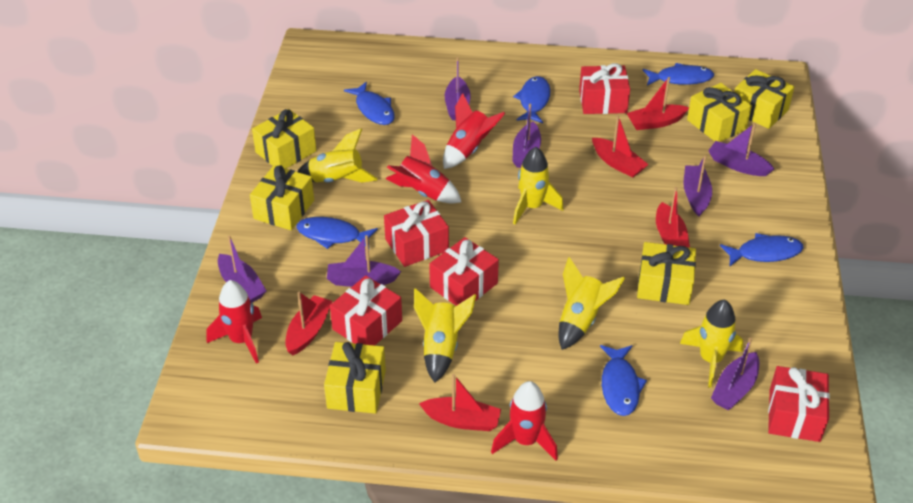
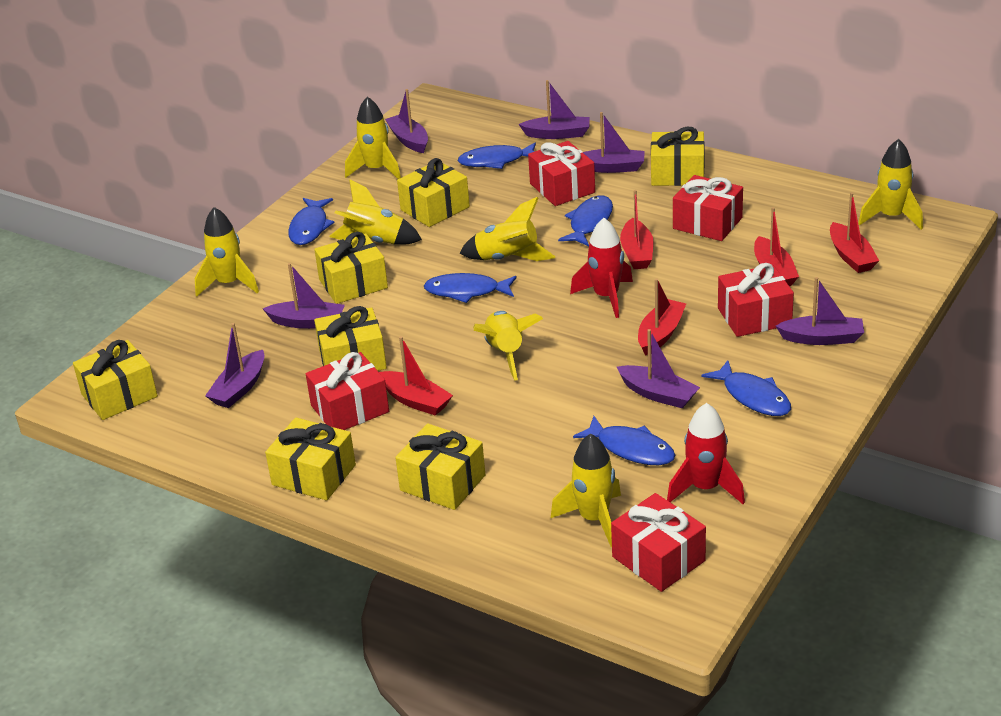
red rocket: 4 -> 2
yellow gift: 6 -> 7
yellow rocket: 5 -> 7

